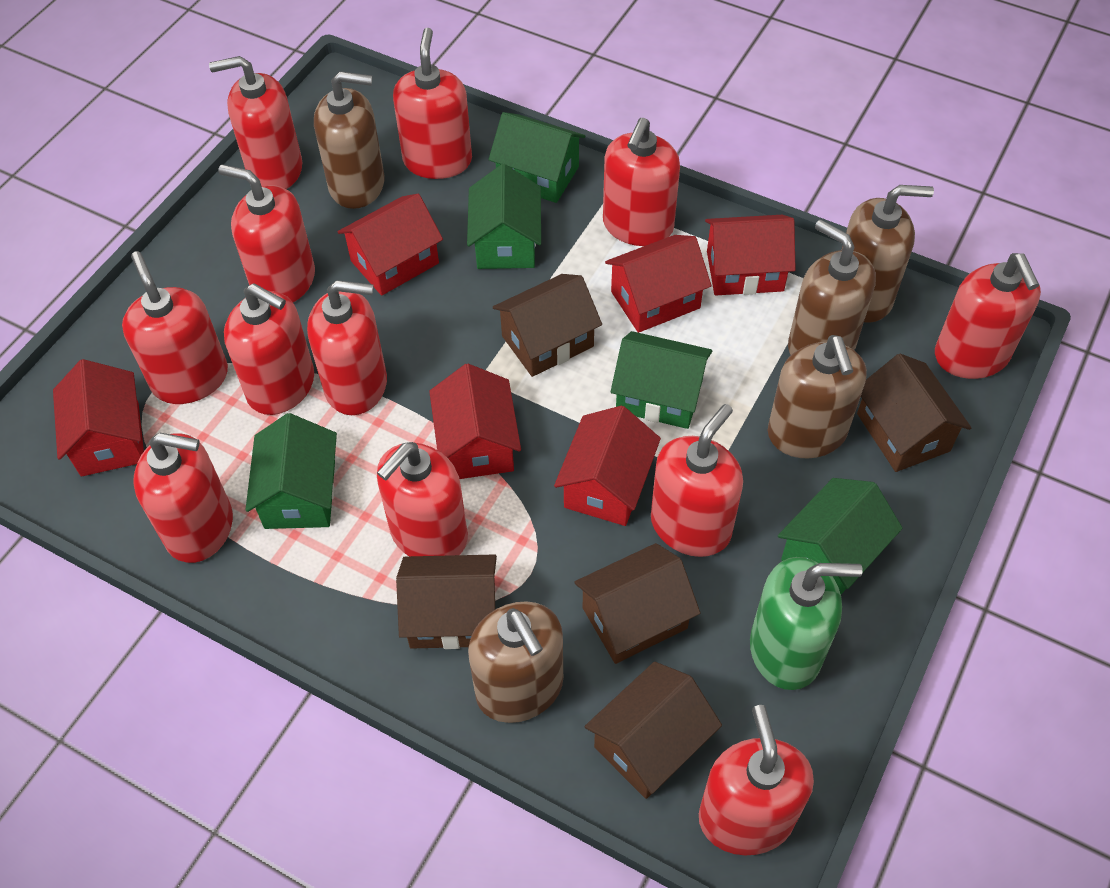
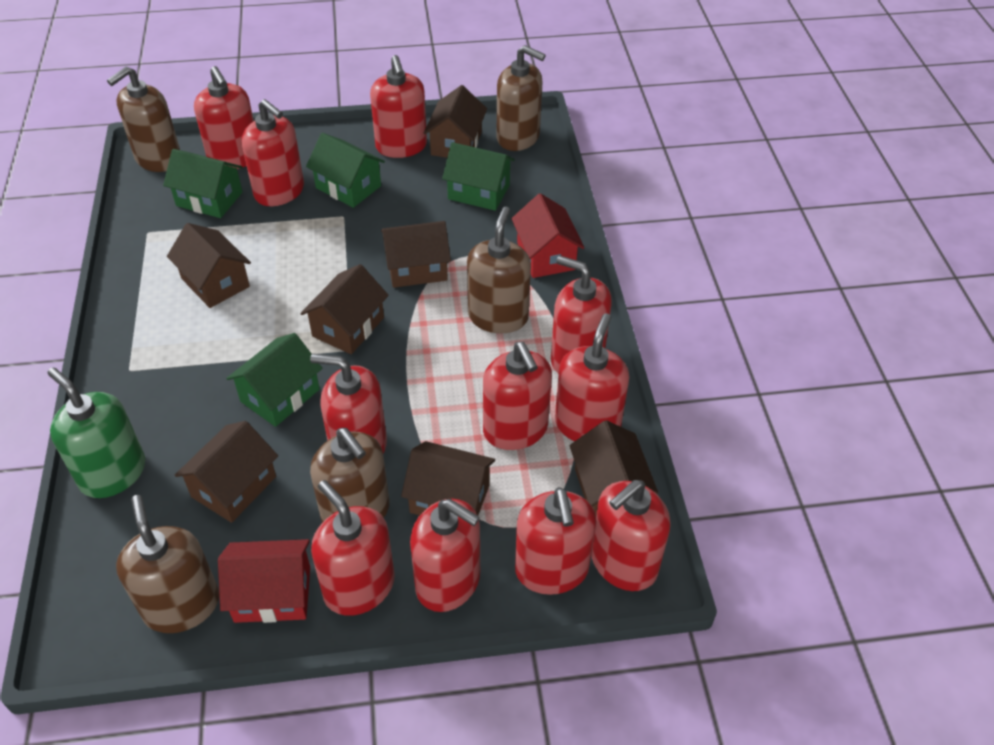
brown house: 5 -> 7
green house: 5 -> 4
red house: 6 -> 2
red soap dispenser: 12 -> 11

